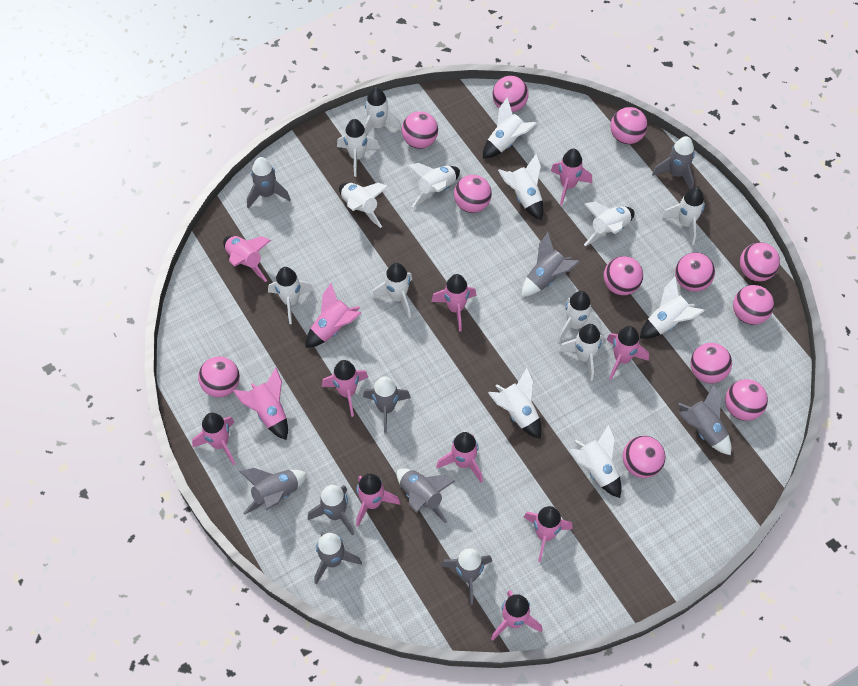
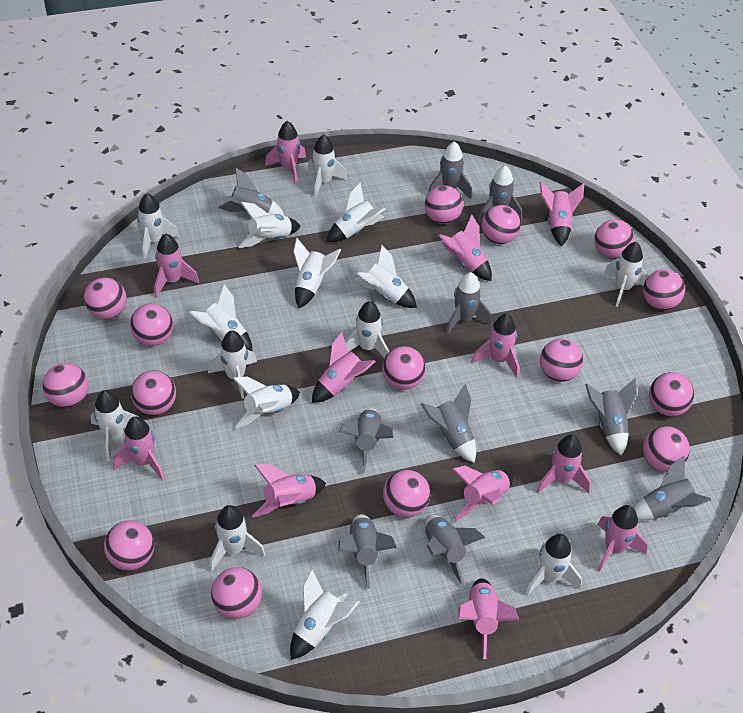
pink ball: 12 -> 15

